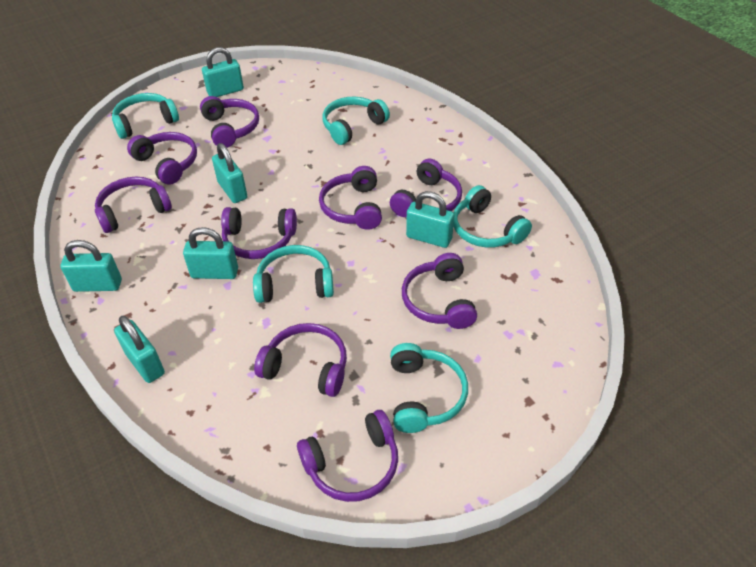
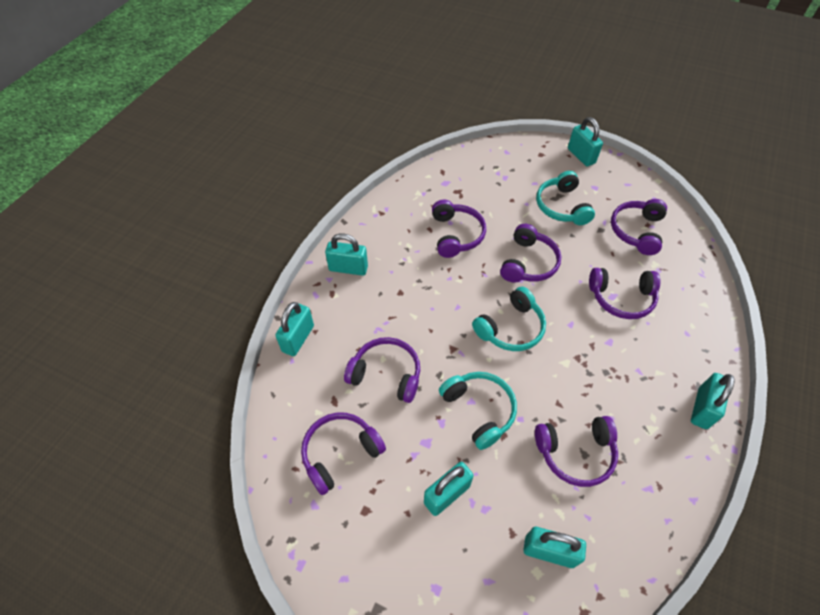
purple headphones: 9 -> 7
turquoise headphones: 5 -> 3

